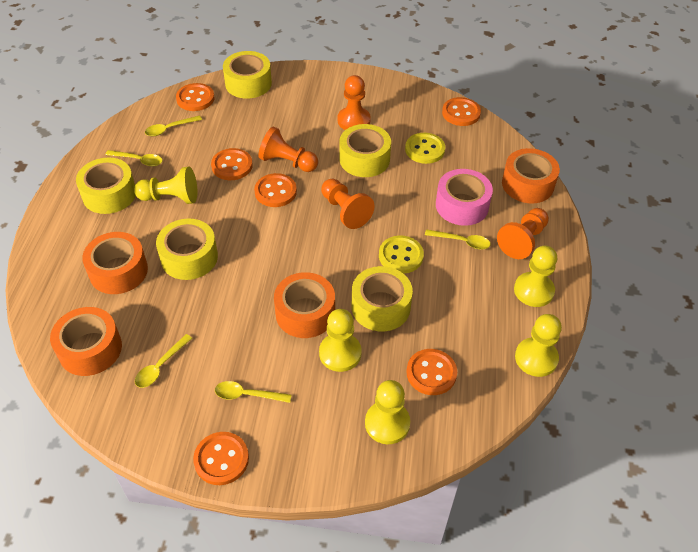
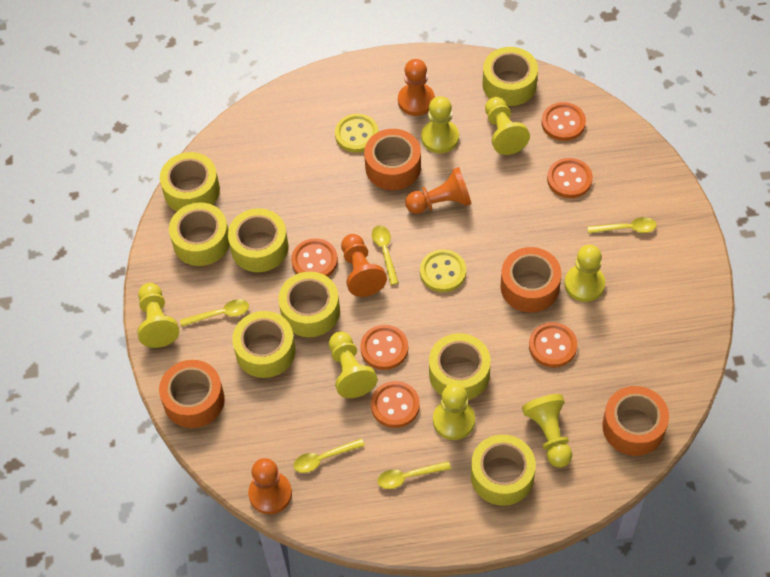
pink tape: 1 -> 0
yellow pawn: 5 -> 7
yellow tape: 5 -> 8

